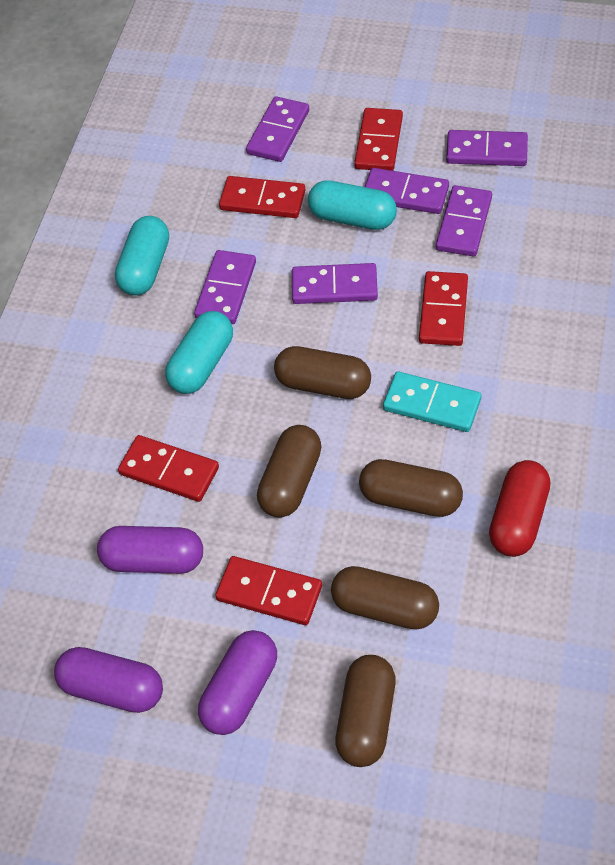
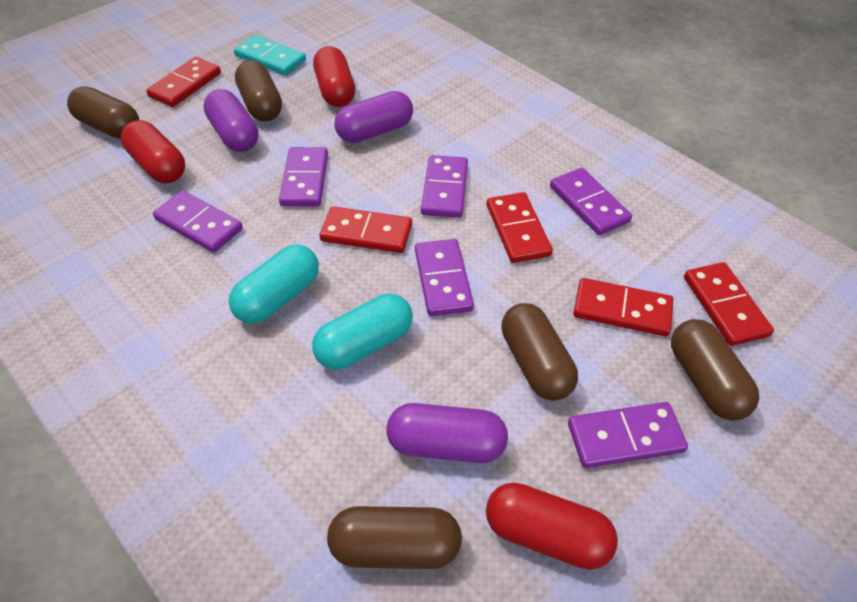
red capsule: 1 -> 3
turquoise capsule: 3 -> 2

